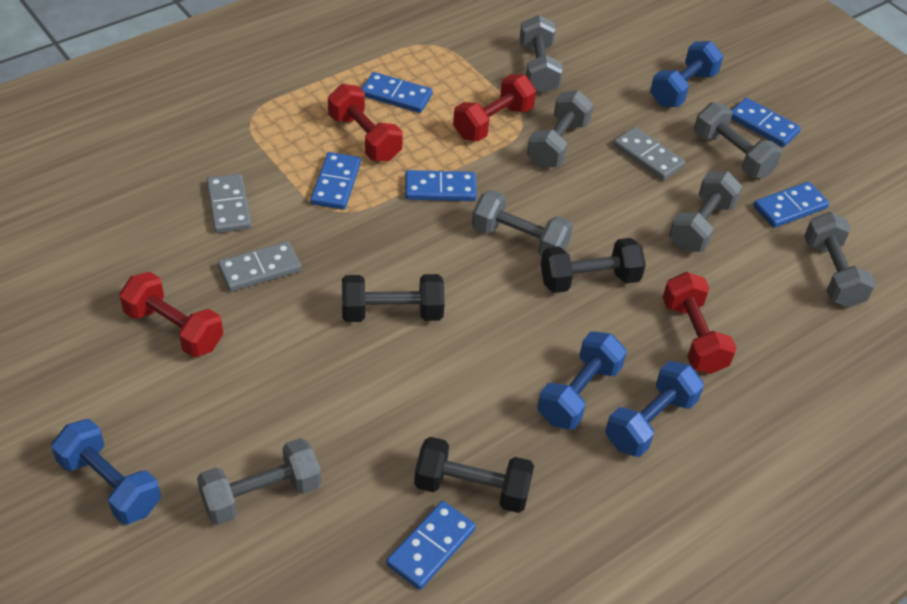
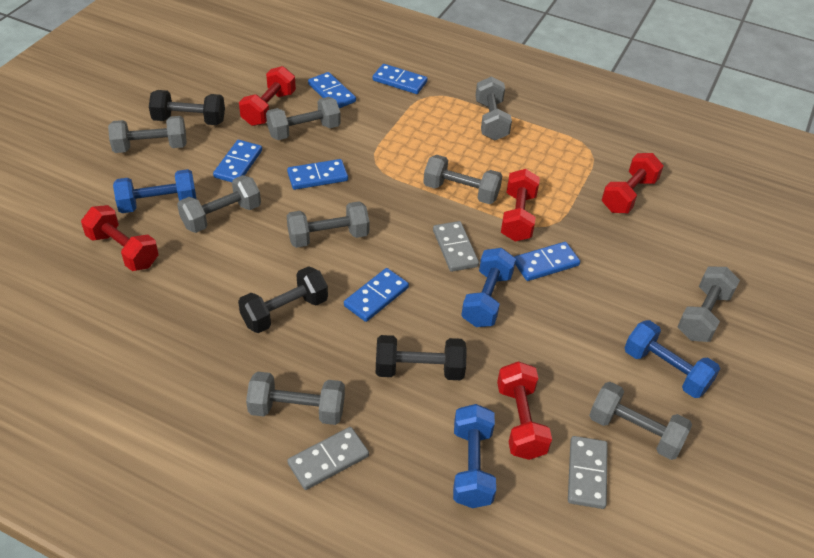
grey dumbbell: 7 -> 9
red dumbbell: 4 -> 5

